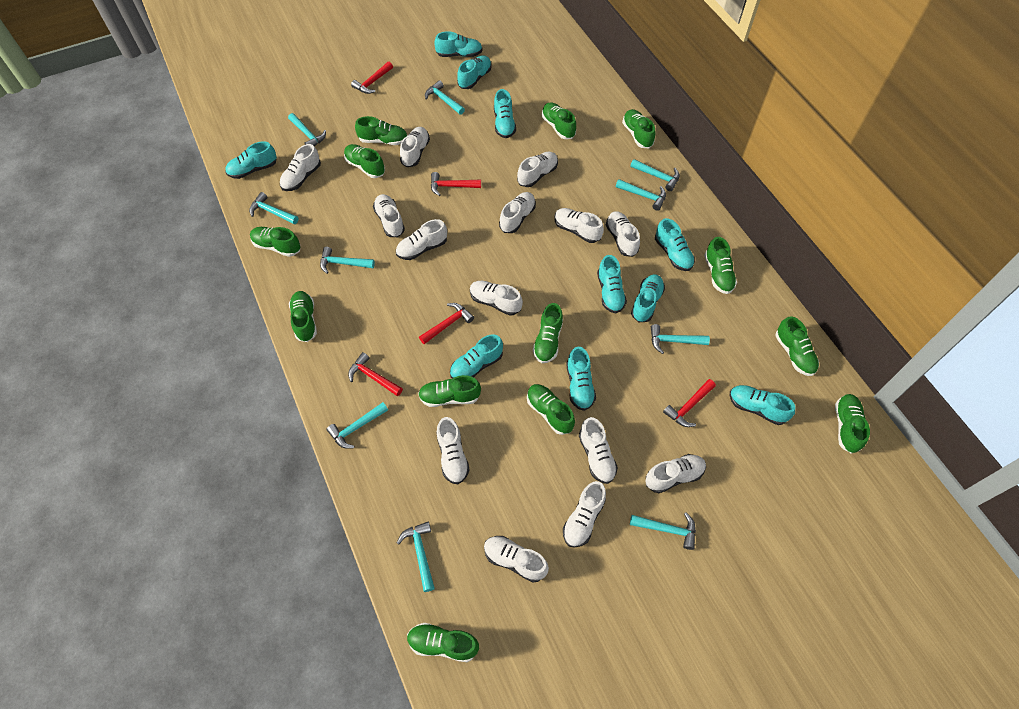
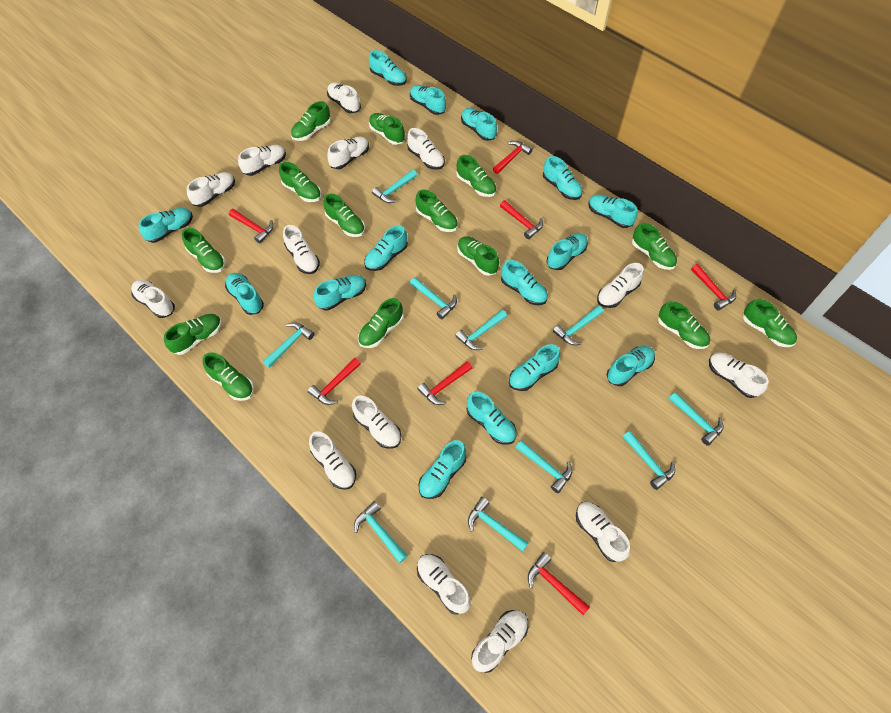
green shoe: 13 -> 14
red hammer: 5 -> 7
turquoise shoe: 10 -> 15

